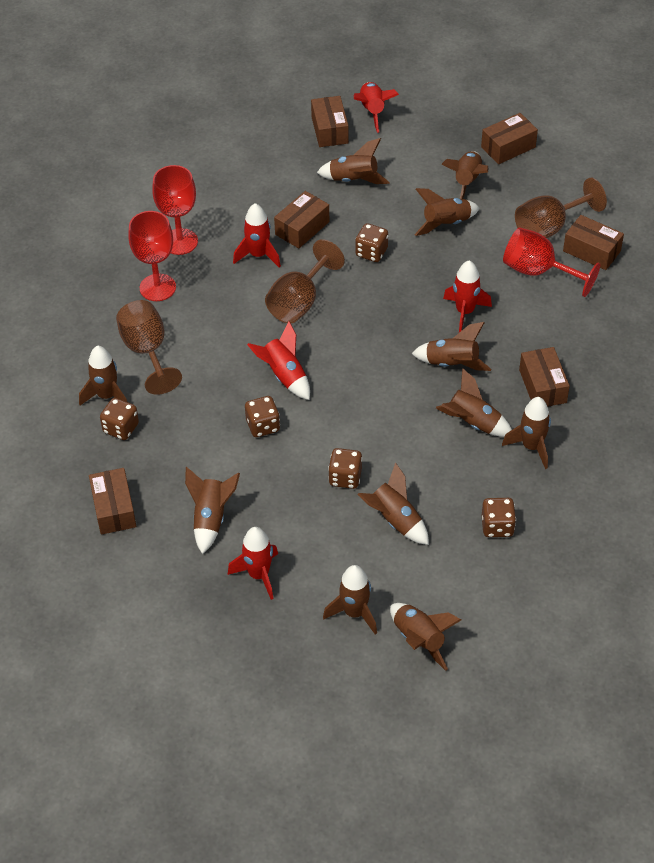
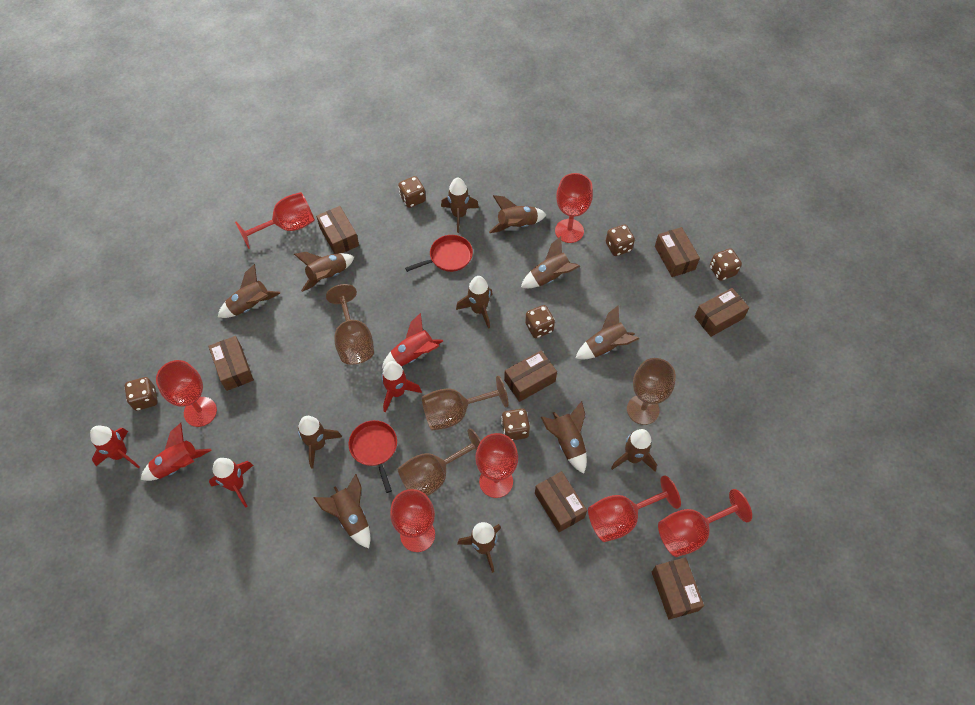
brown box: 6 -> 7
brown dice: 5 -> 6
brown goblet: 3 -> 4
brown rocket: 11 -> 12
red goblet: 3 -> 7
red pan: 0 -> 2

